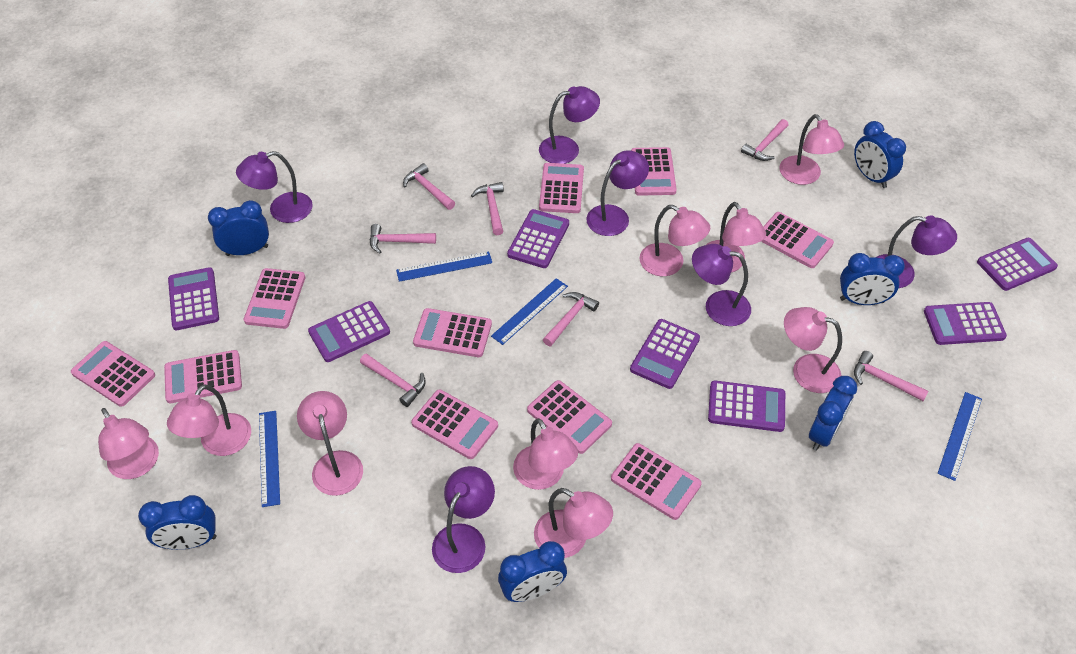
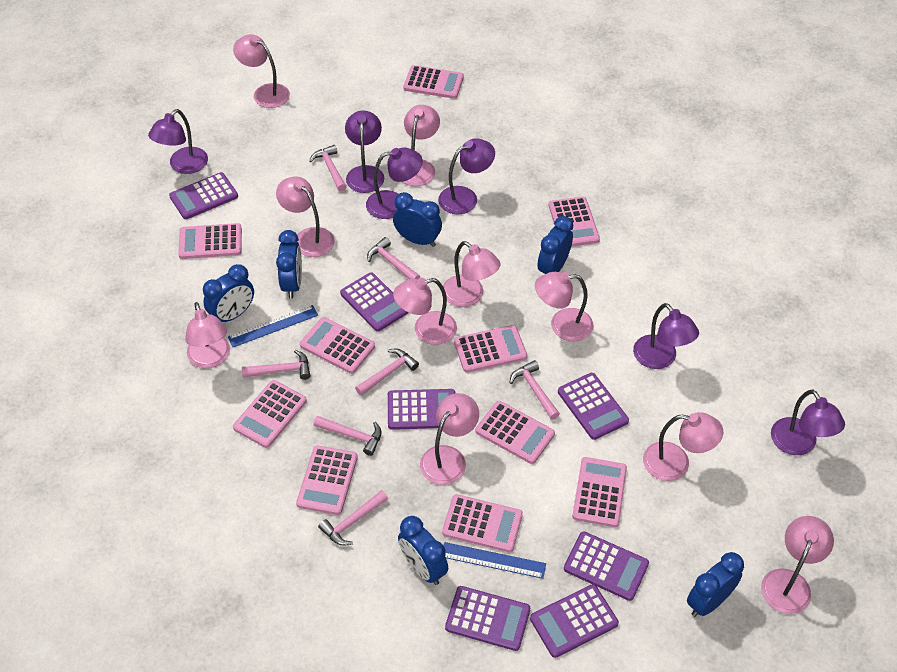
blue ruler: 4 -> 2
pink lamp: 9 -> 10

